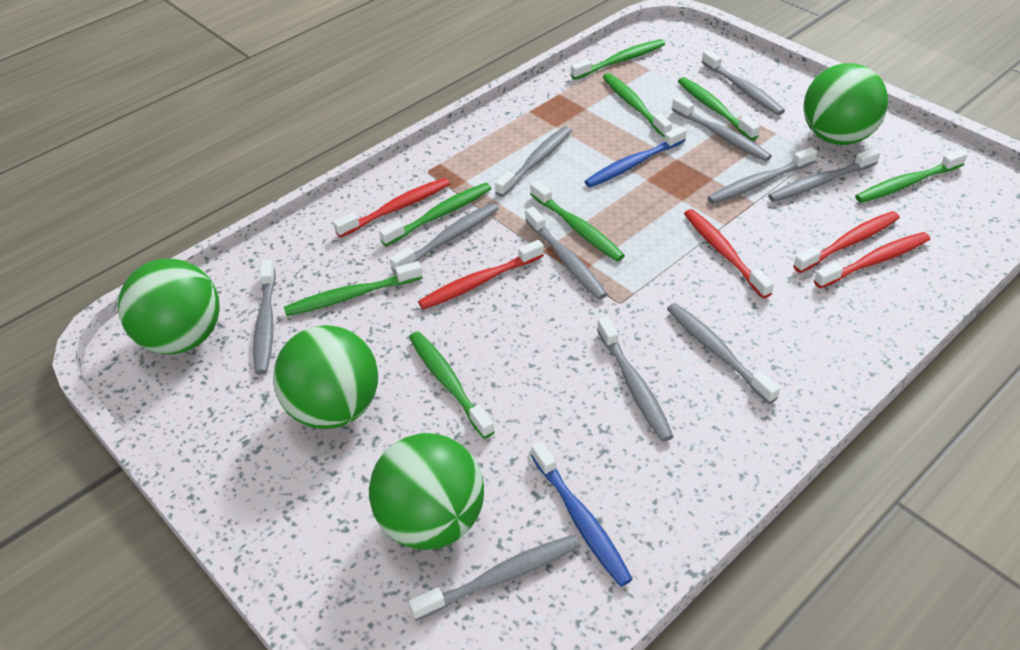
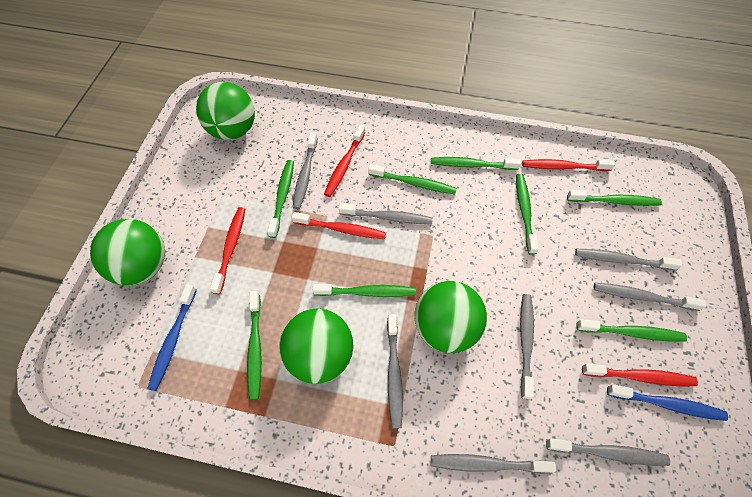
grey toothbrush: 11 -> 8

